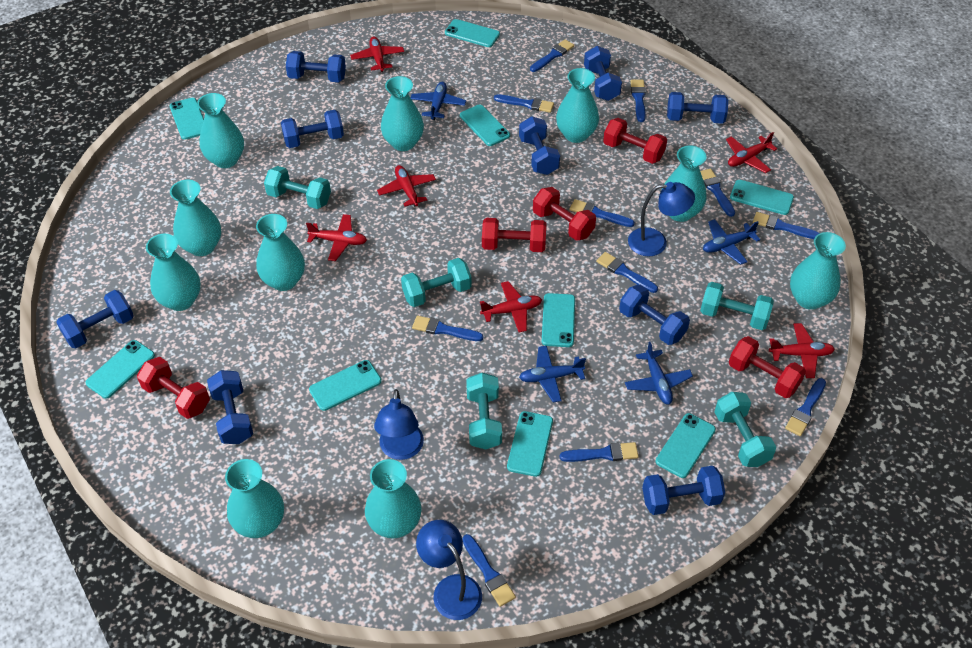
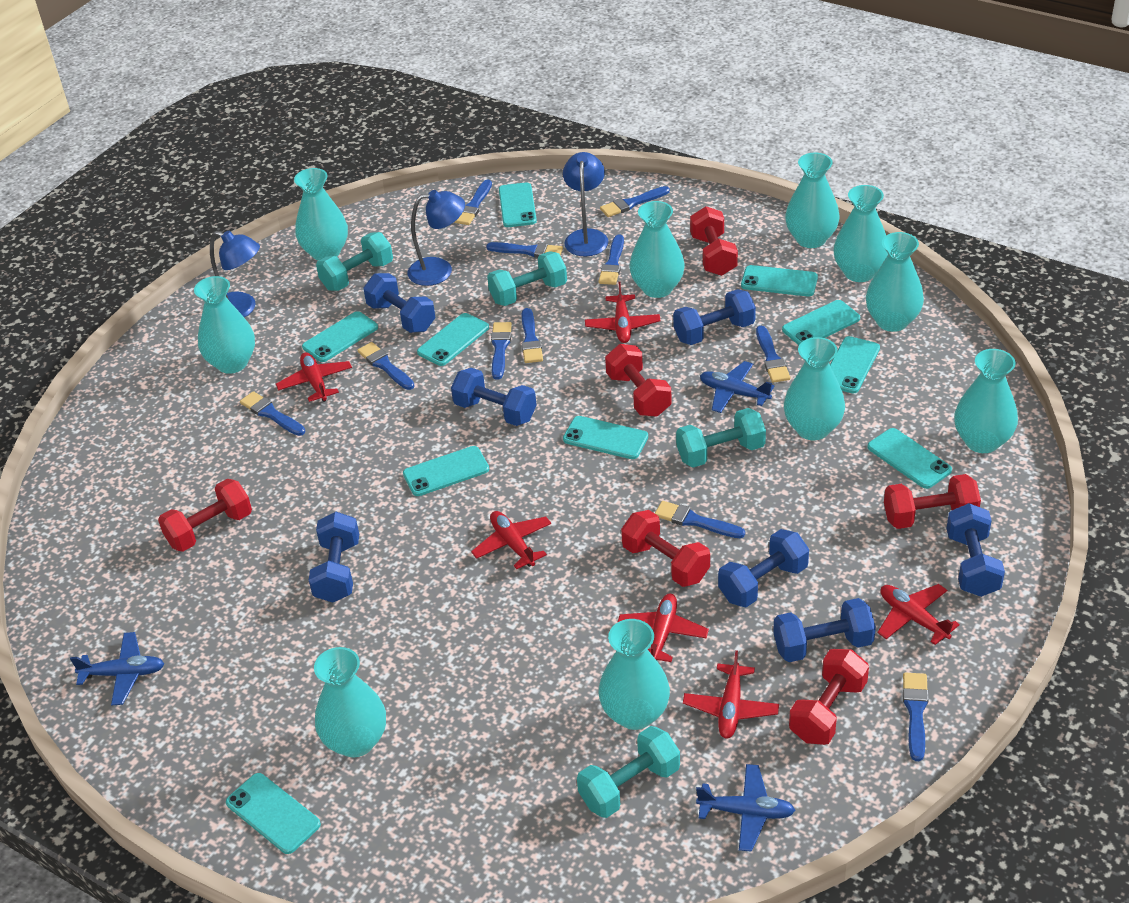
blue dumbbell: 9 -> 7
blue plane: 4 -> 3
red dumbbell: 5 -> 6
turquoise dumbbell: 5 -> 4
turquoise phone: 9 -> 10

